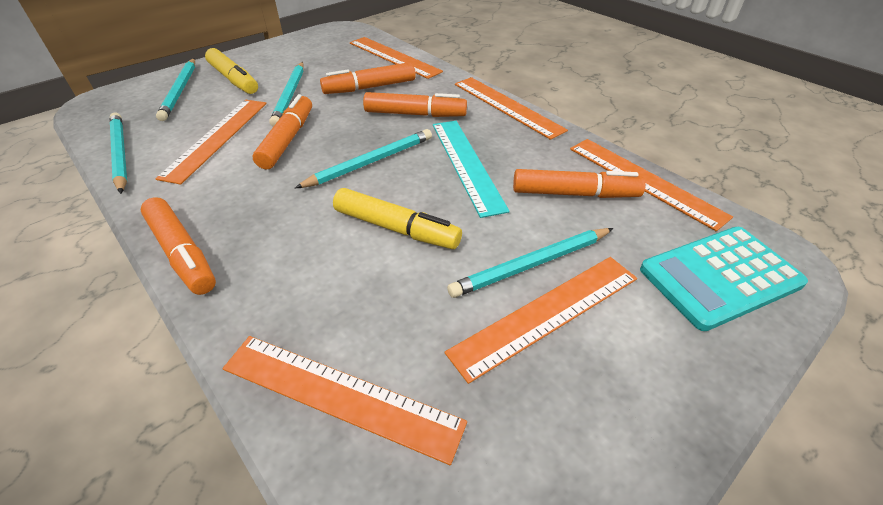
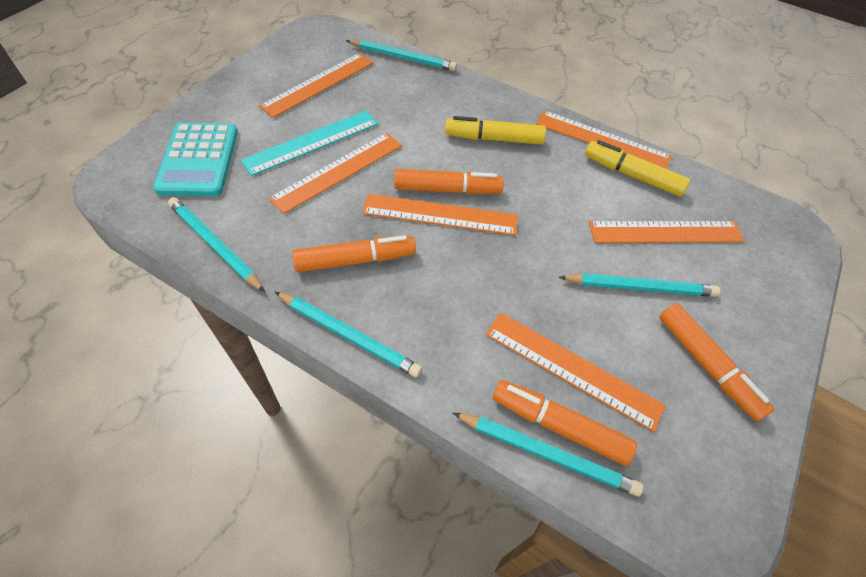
orange marker: 5 -> 4

